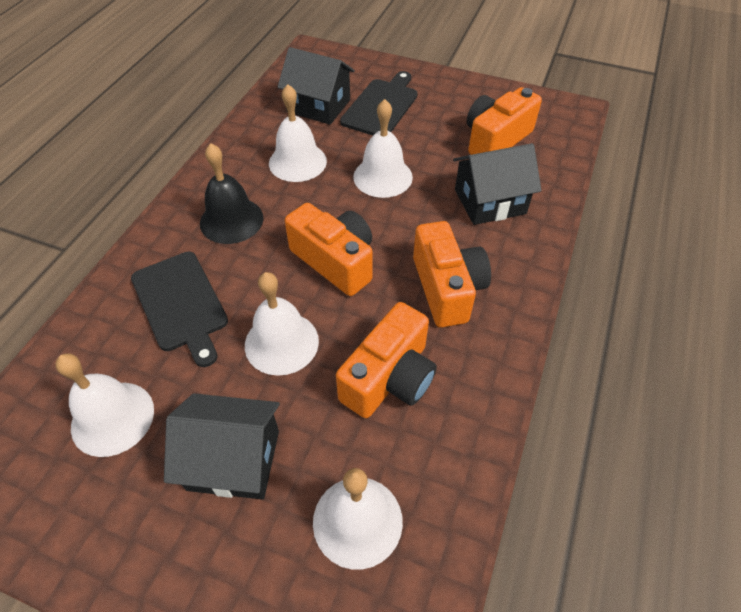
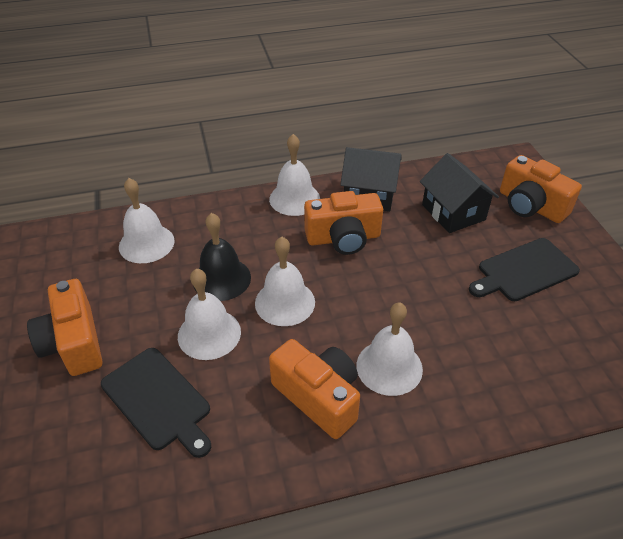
black house: 3 -> 2

